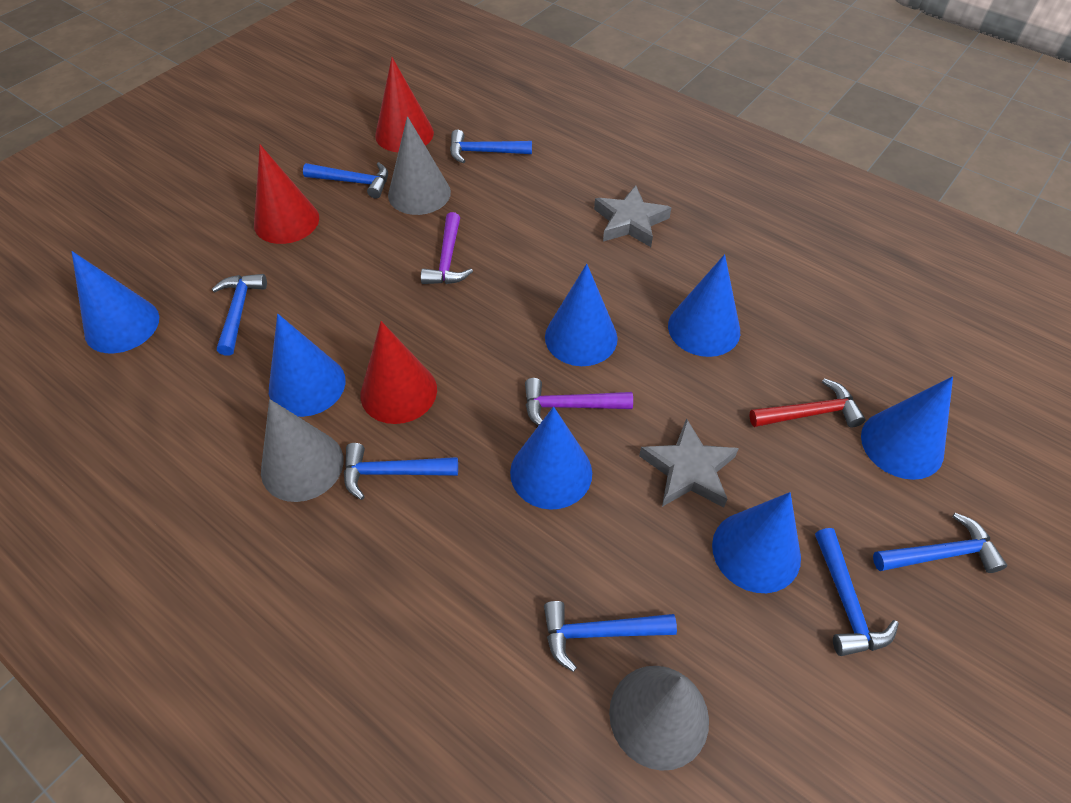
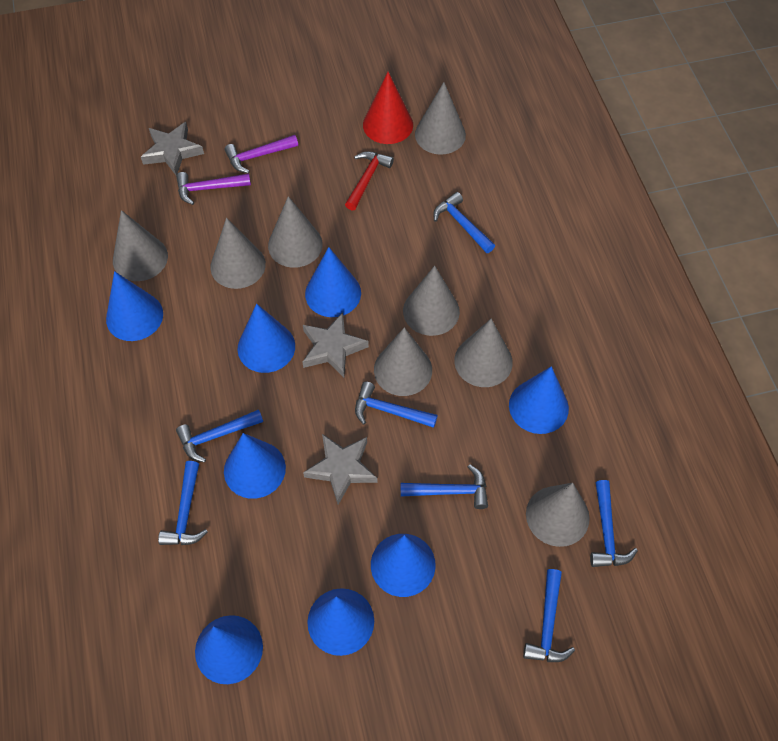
blue cone: 7 -> 8
grey cone: 3 -> 8
grey star: 2 -> 3
red cone: 3 -> 1

